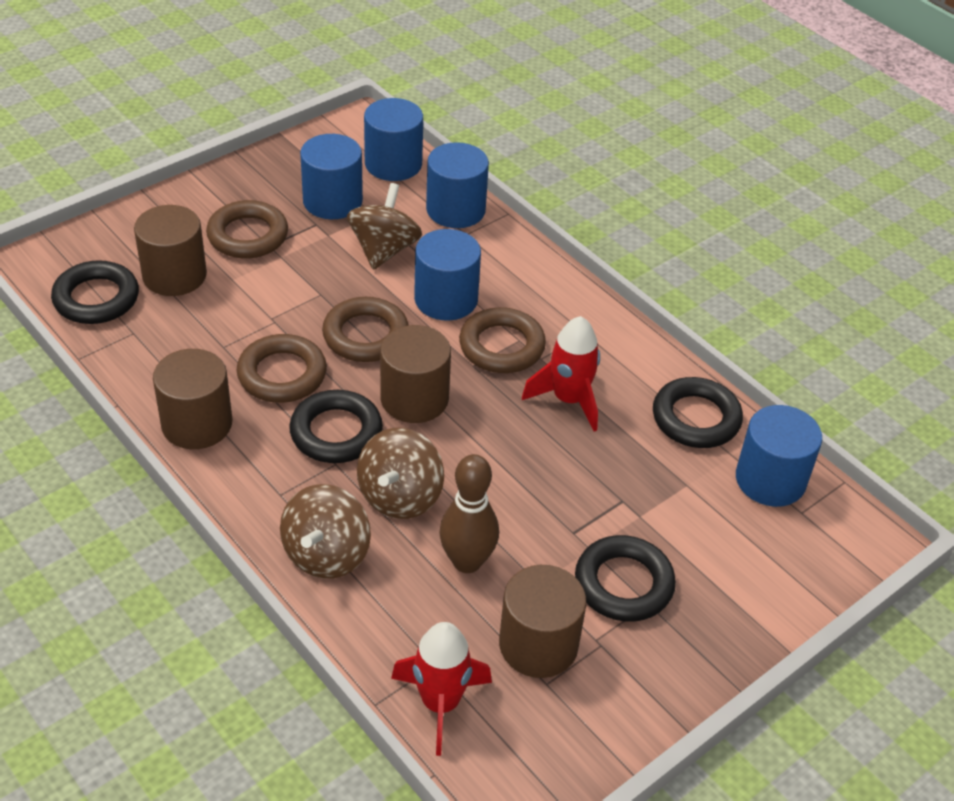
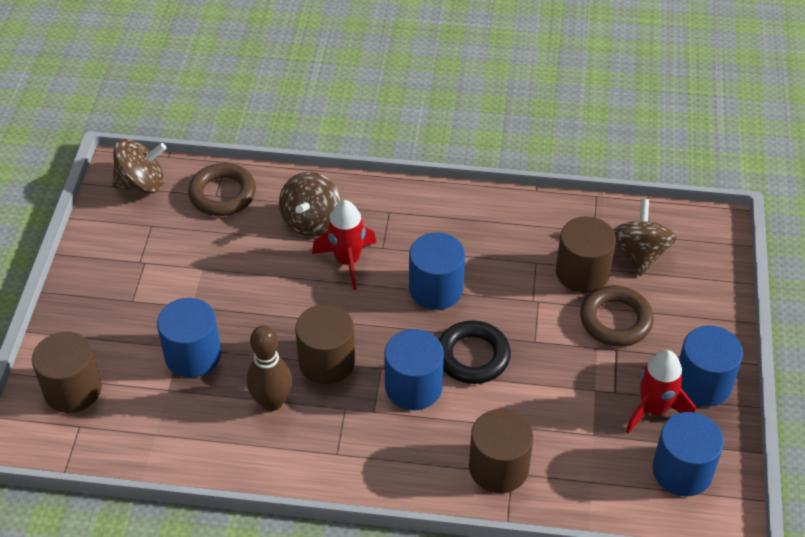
black ring: 4 -> 1
brown ring: 4 -> 2

